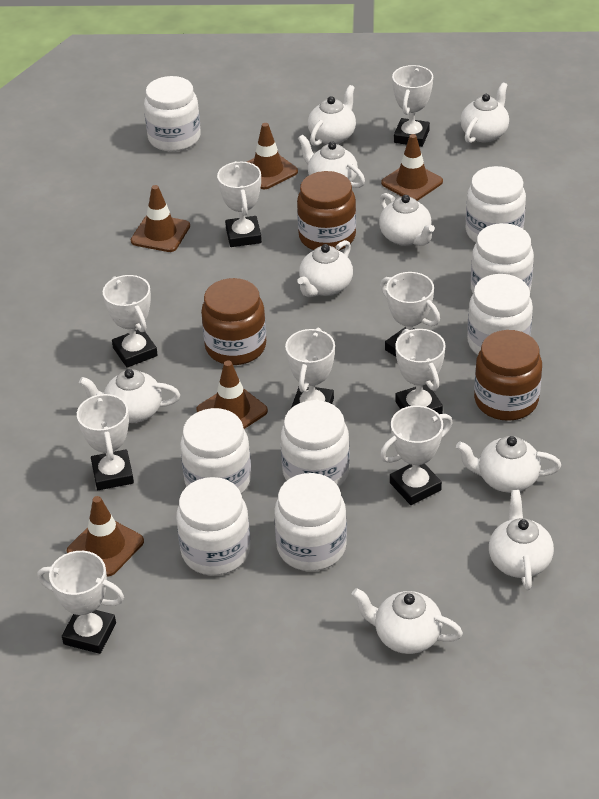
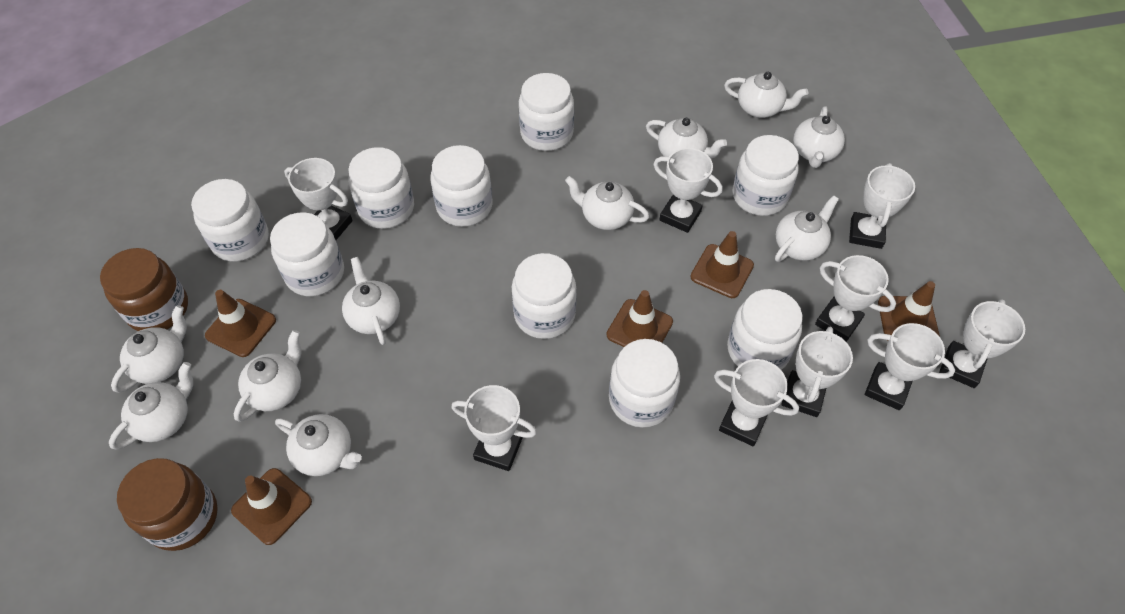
brown jar: 3 -> 2
white jar: 8 -> 9
white teapot: 9 -> 10

